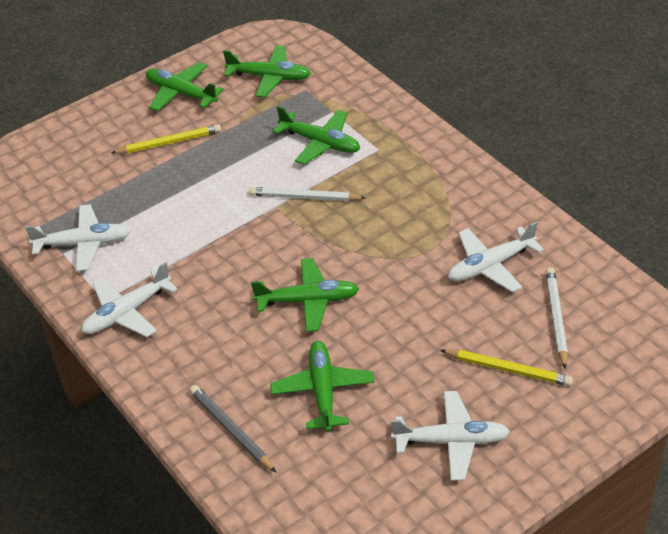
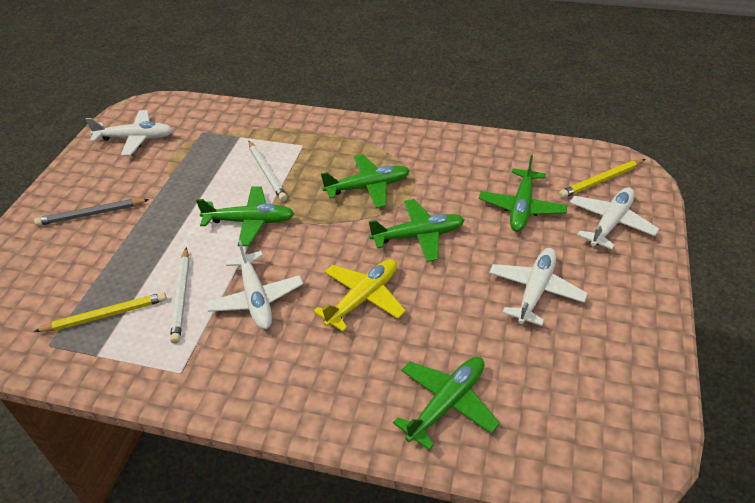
yellow plane: 0 -> 1

